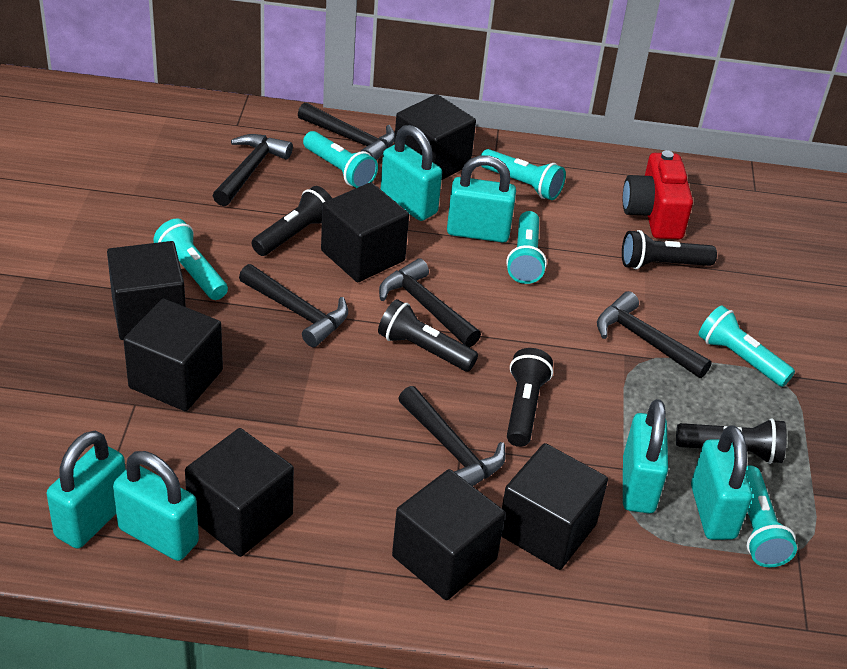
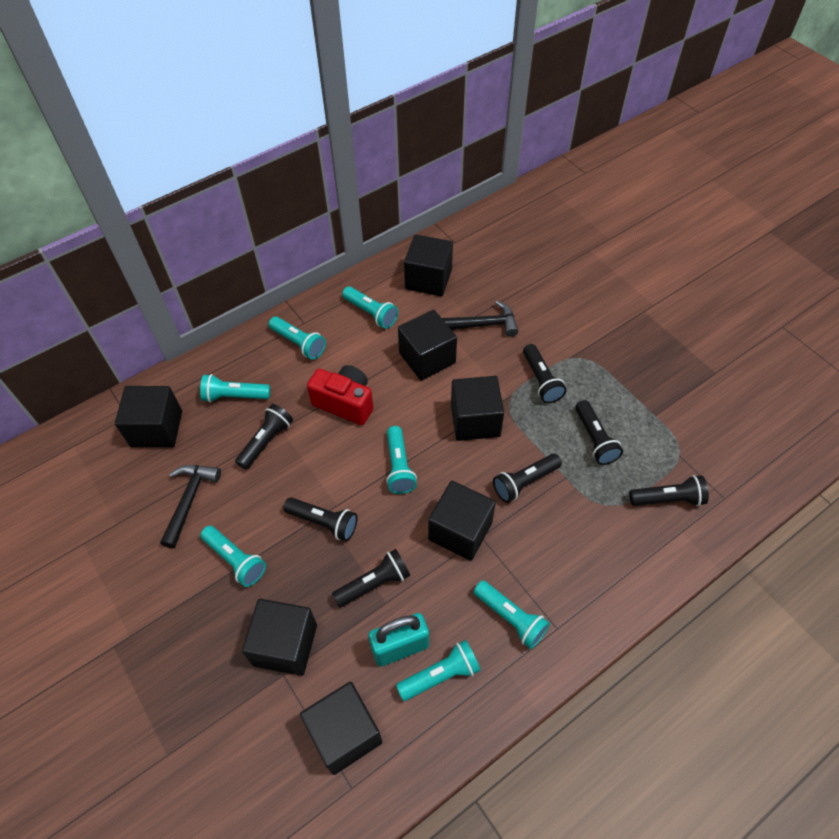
black flashlight: 5 -> 7
black hammer: 6 -> 2
turquoise flashlight: 6 -> 7
turquoise padlock: 6 -> 1

